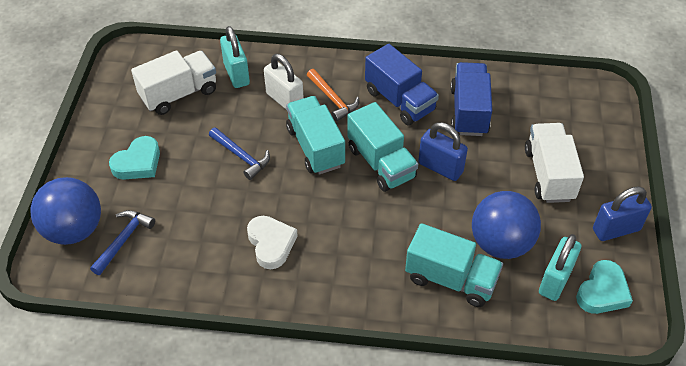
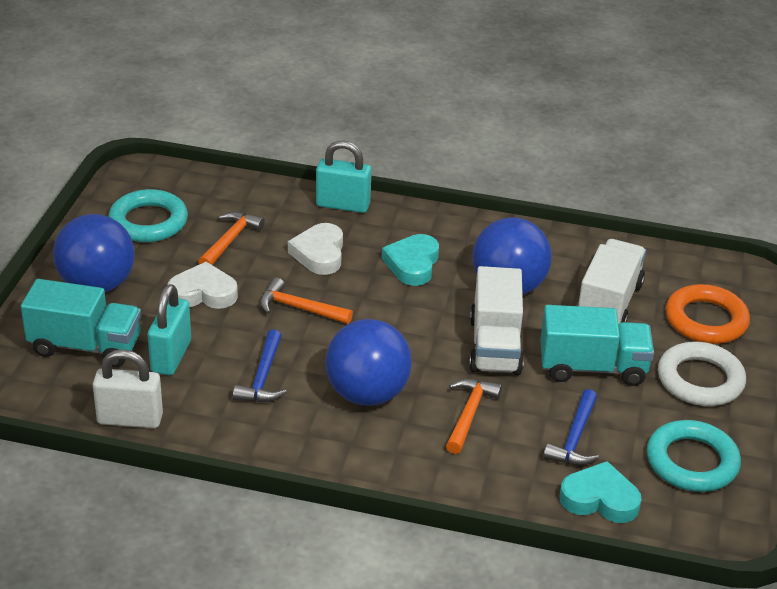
blue ball: 2 -> 3
blue padlock: 2 -> 0
blue truck: 2 -> 0
orange hammer: 1 -> 3
orange ring: 0 -> 1
turquoise ring: 0 -> 2
turquoise truck: 3 -> 2
white heart: 1 -> 2
white ring: 0 -> 1

